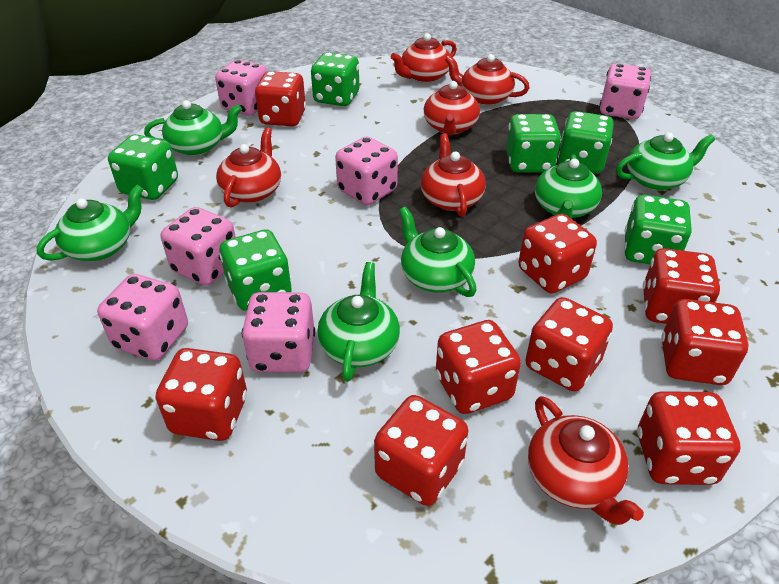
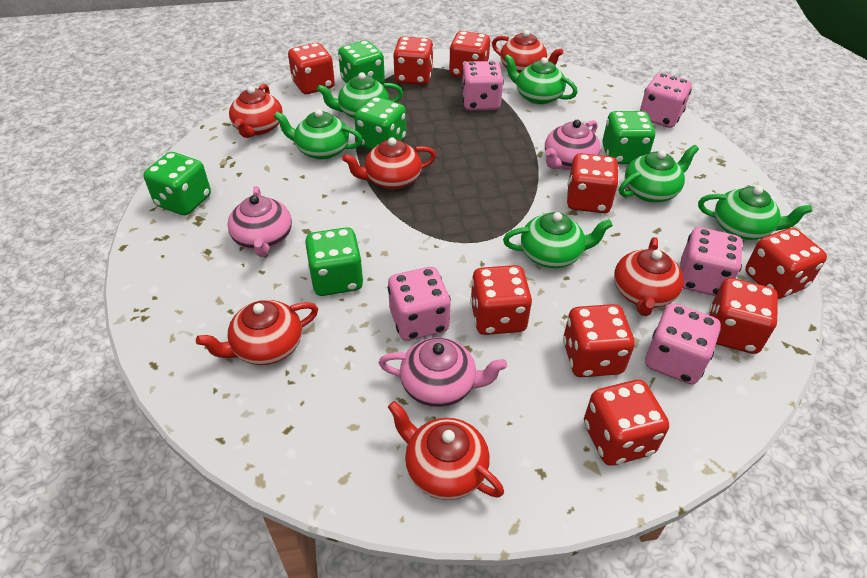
green dice: 6 -> 5
pink dice: 6 -> 5
pink teapot: 0 -> 3

